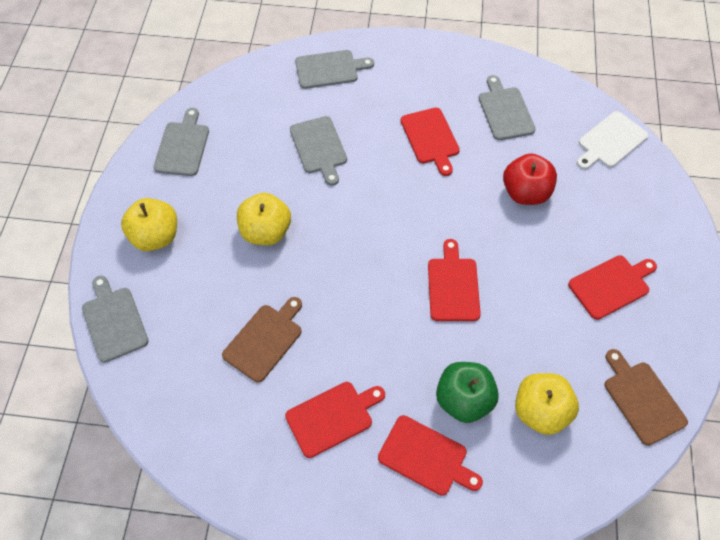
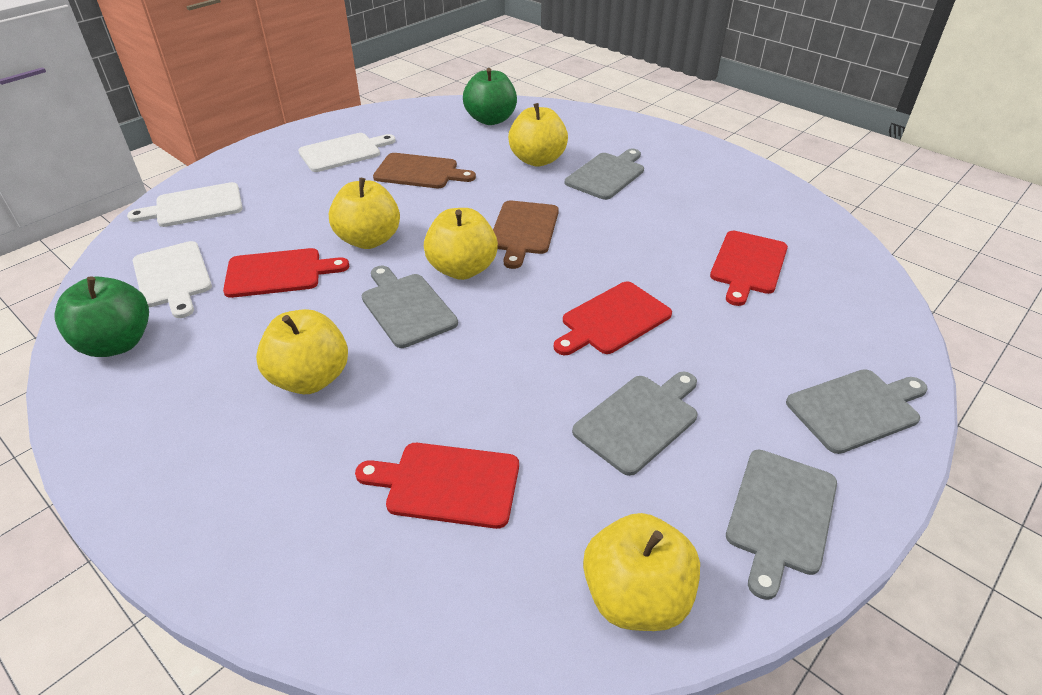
green apple: 1 -> 2
red apple: 1 -> 0
red cutting board: 5 -> 4
white cutting board: 1 -> 3
yellow apple: 3 -> 5

